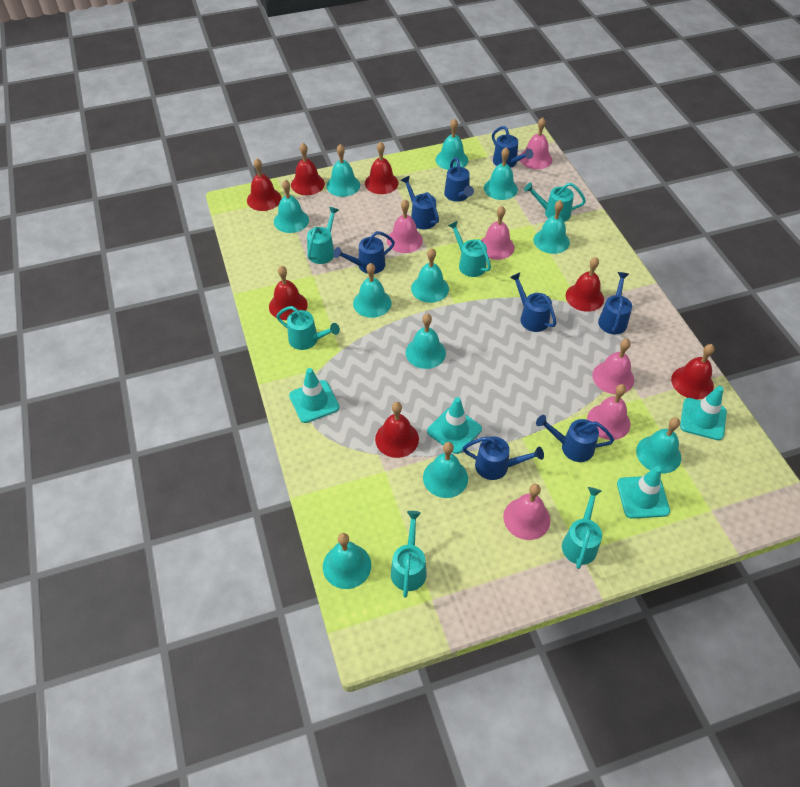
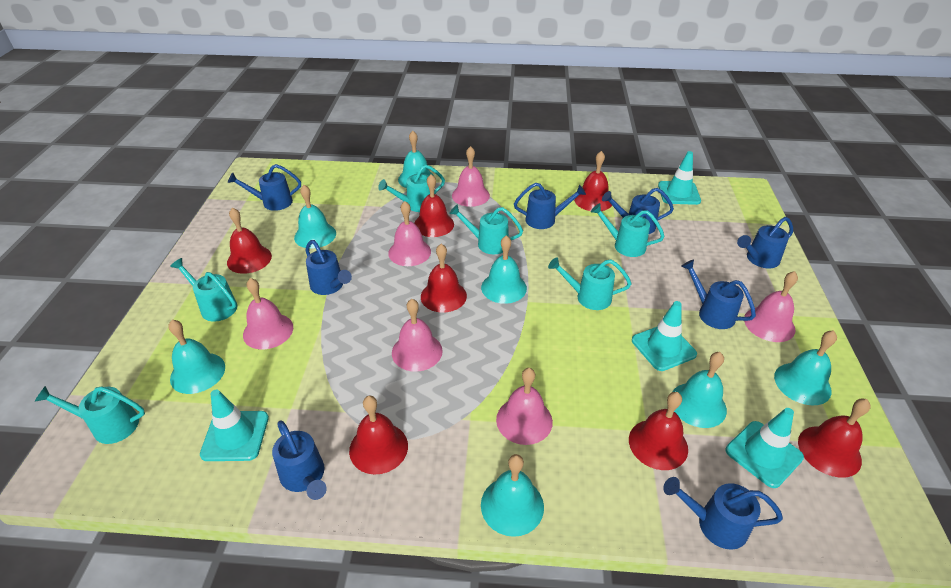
turquoise bell: 11 -> 7

